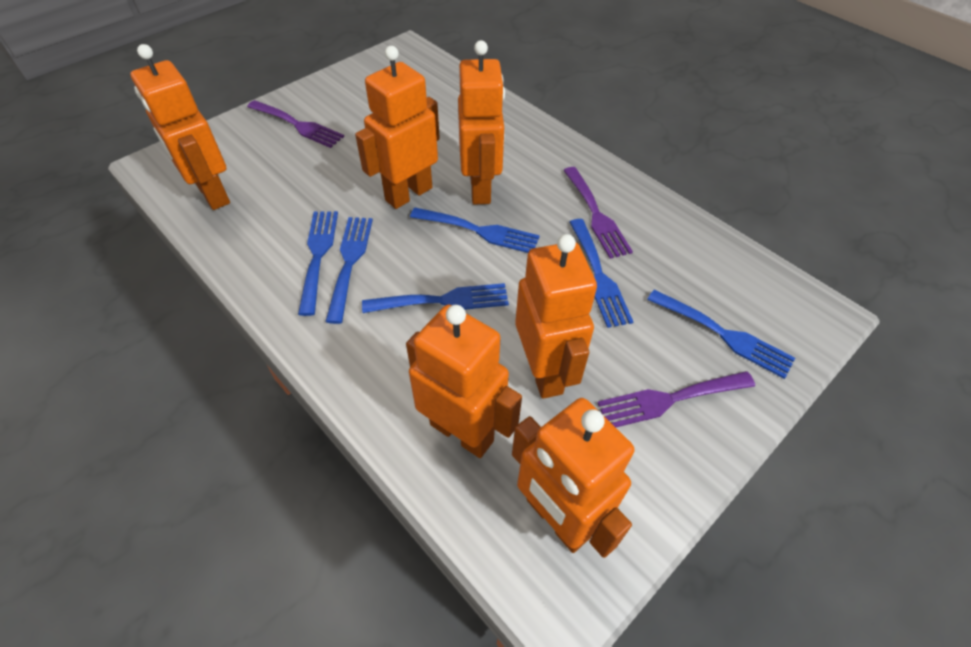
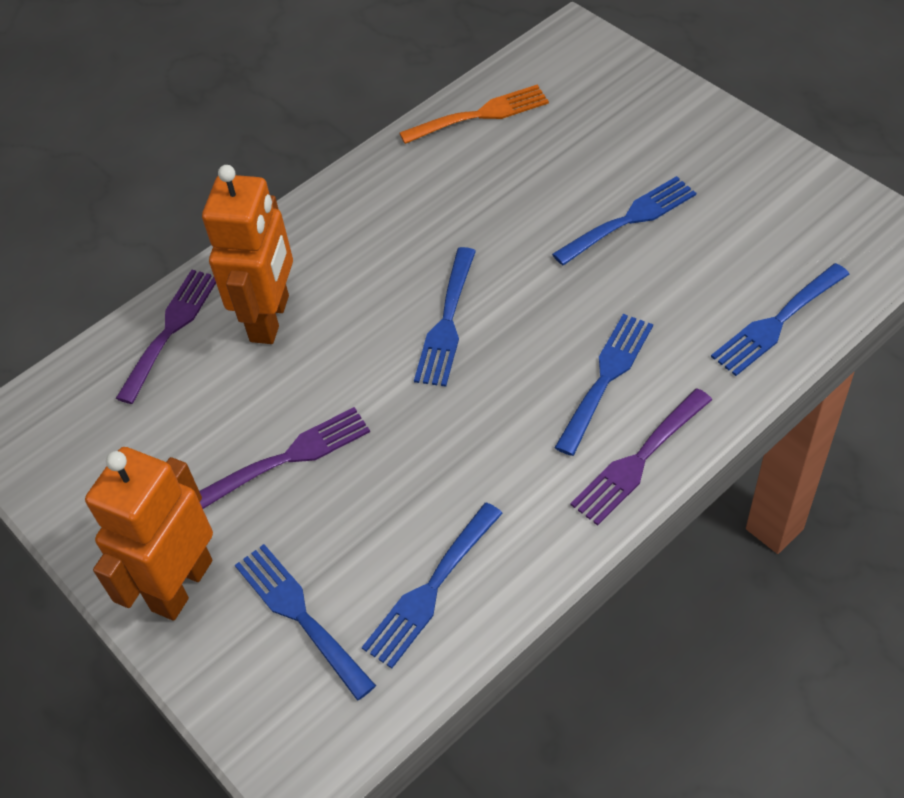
orange fork: 0 -> 1
orange robot: 6 -> 2

